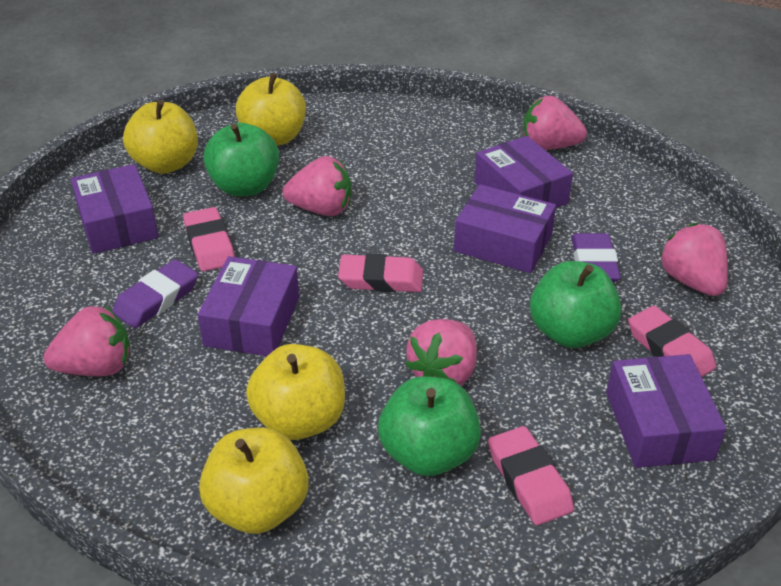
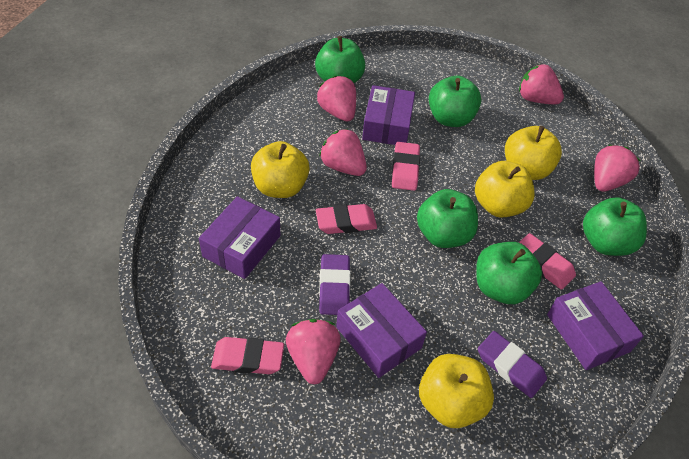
green apple: 3 -> 5
purple box: 5 -> 4

